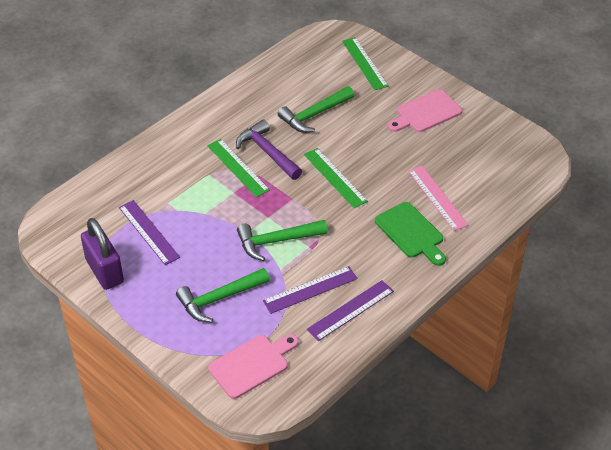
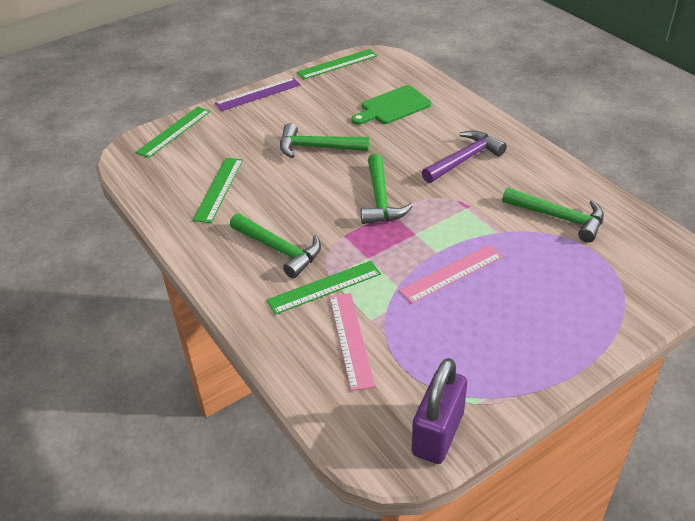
green hammer: 3 -> 4
green ruler: 3 -> 4
pink cutting board: 2 -> 0
pink ruler: 1 -> 2
purple ruler: 3 -> 1

